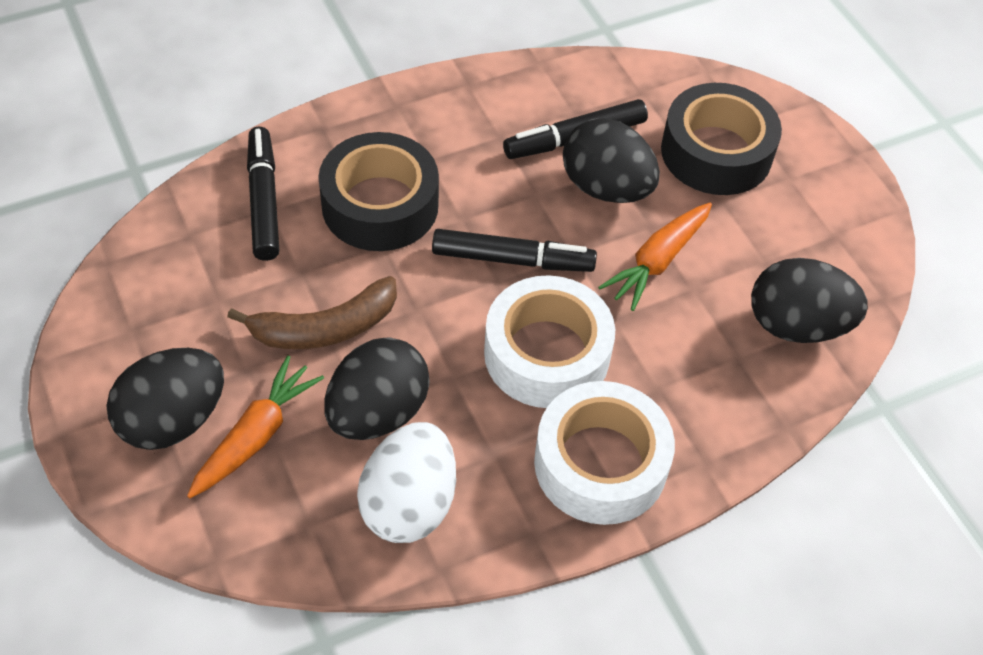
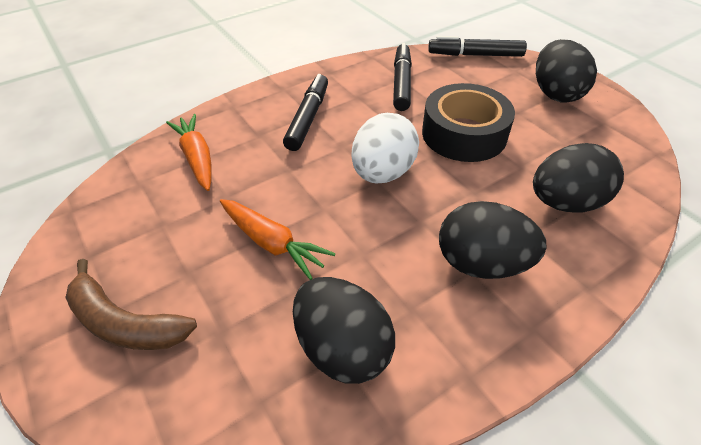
black tape: 2 -> 1
white tape: 2 -> 0

